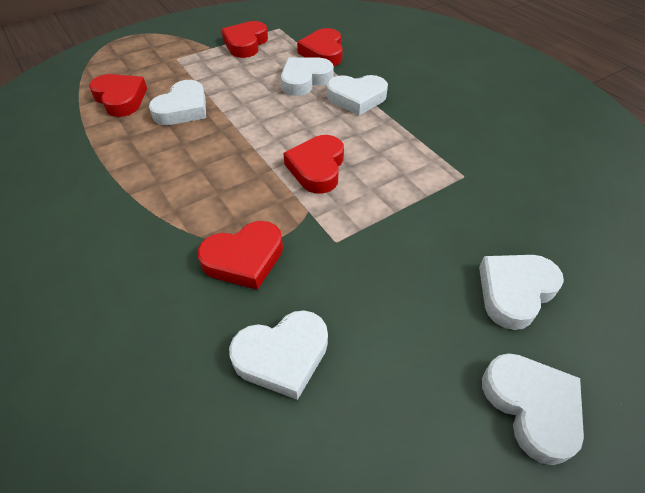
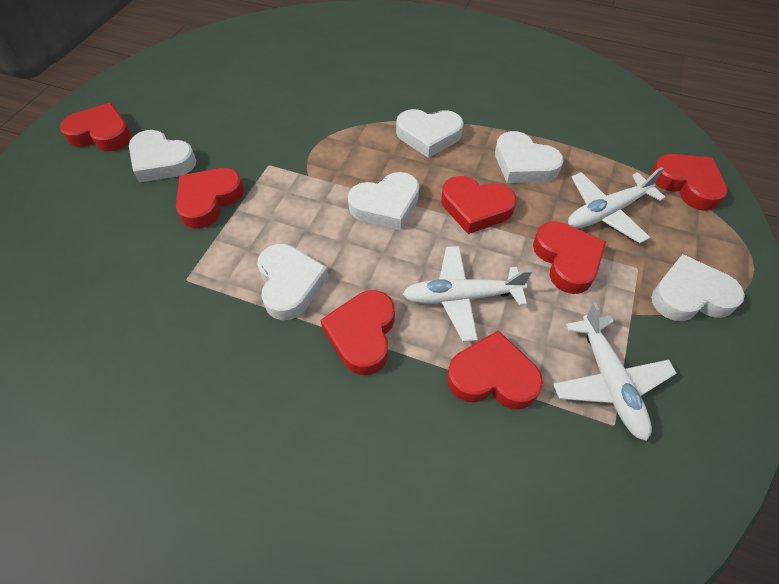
red heart: 5 -> 7
white plane: 0 -> 3

